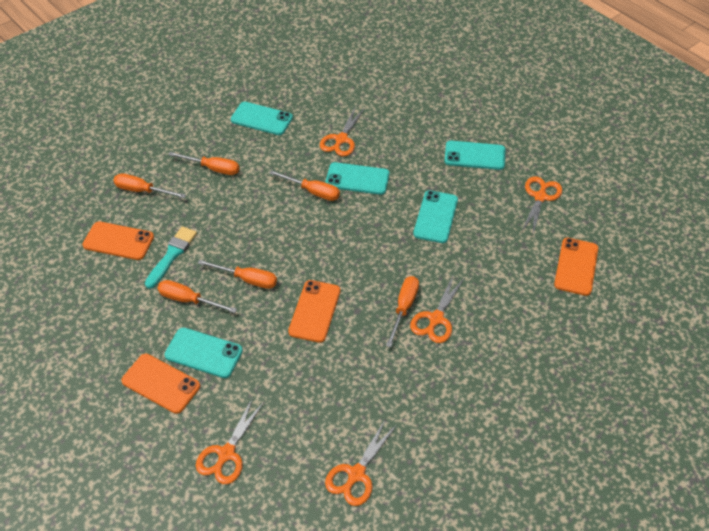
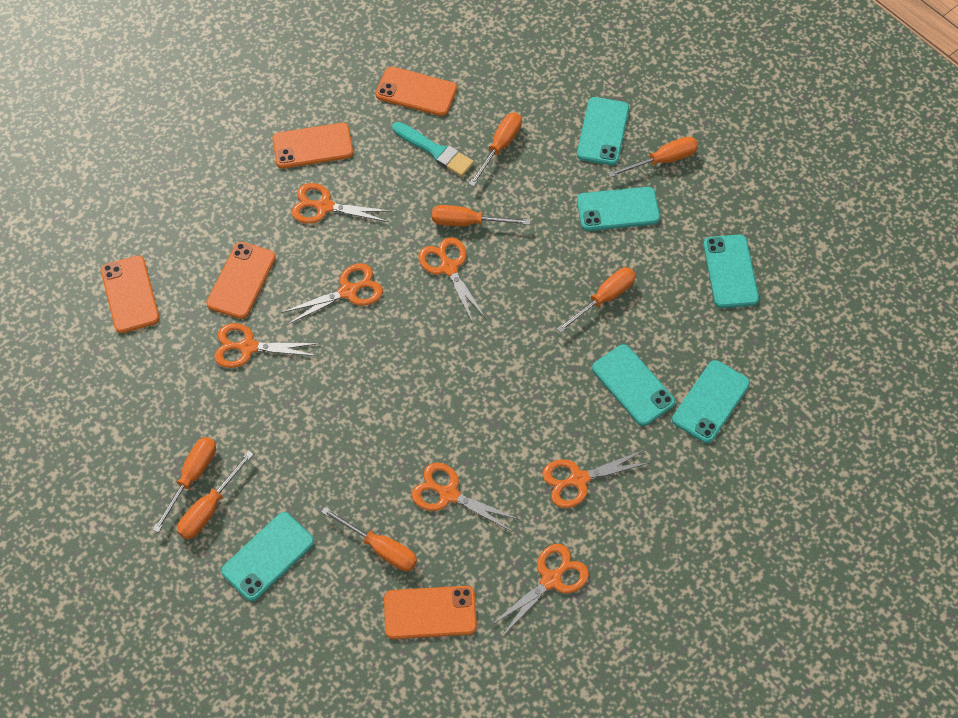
orange phone: 4 -> 5
orange scissors: 5 -> 7
orange screwdriver: 6 -> 7
turquoise phone: 5 -> 6

